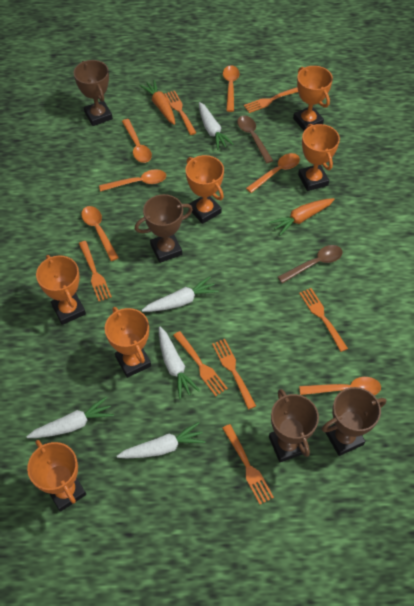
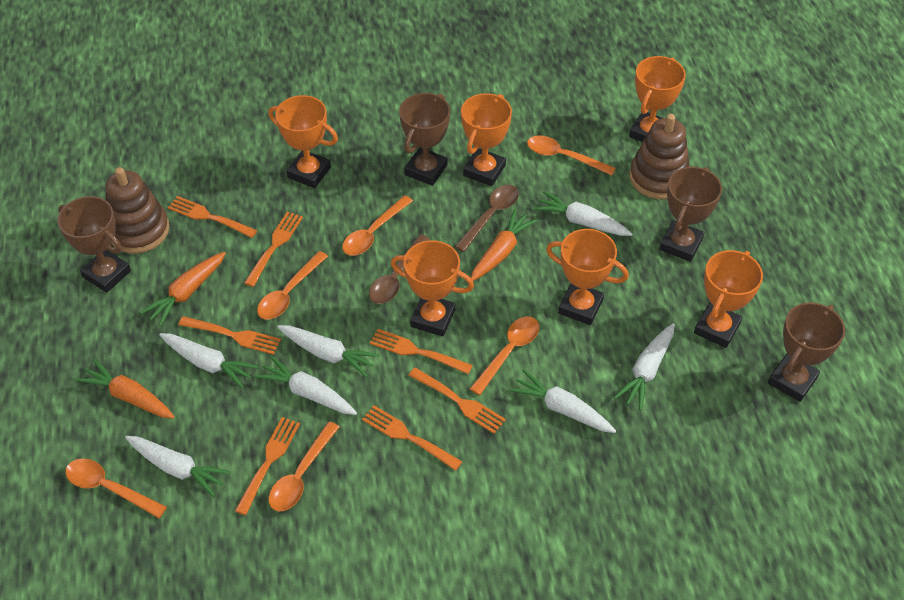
brown stacking toy: 0 -> 2
orange carrot: 2 -> 3
white carrot: 5 -> 7

